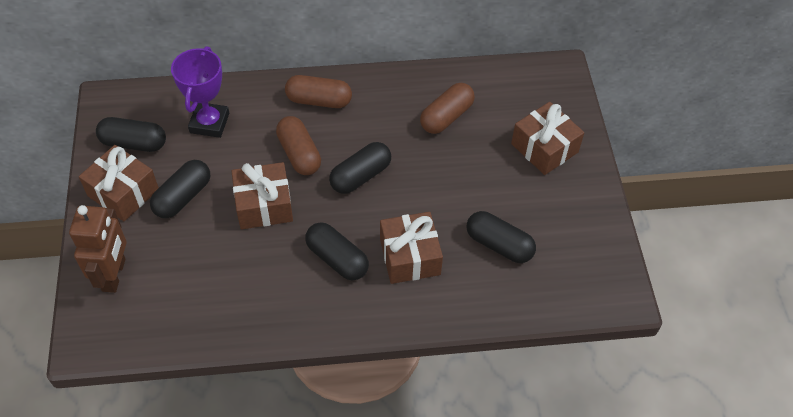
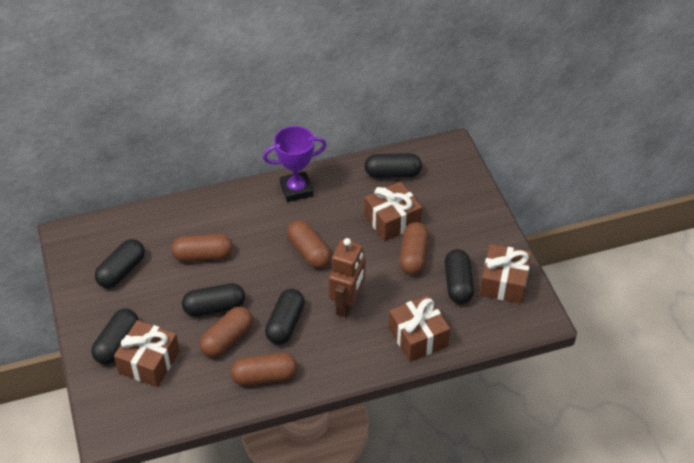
black capsule: 5 -> 6
brown capsule: 3 -> 5

